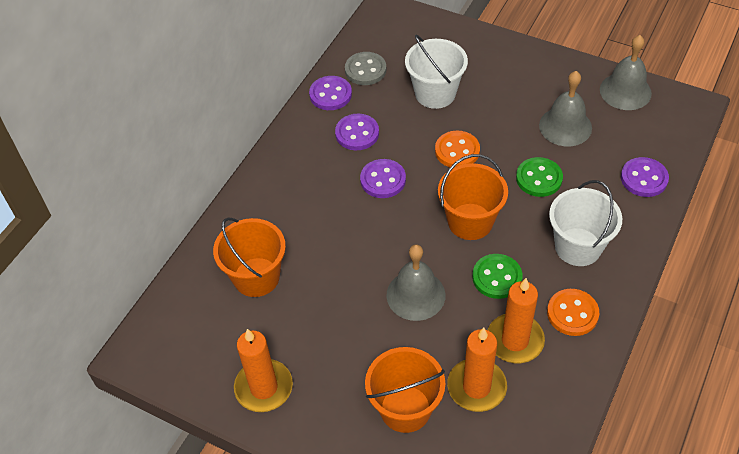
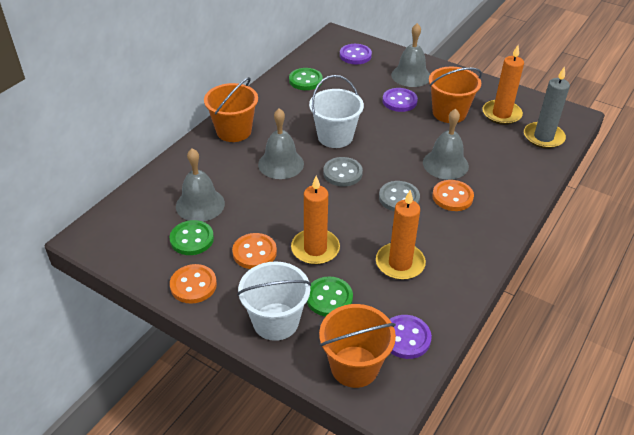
green button: 2 -> 3
grey bell: 3 -> 4
grey button: 1 -> 2
grey candle: 0 -> 1
orange button: 2 -> 3
purple button: 4 -> 3

